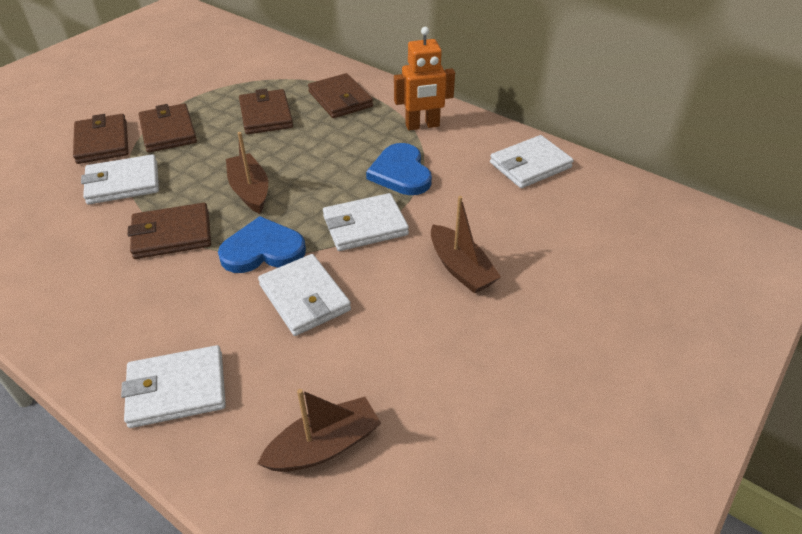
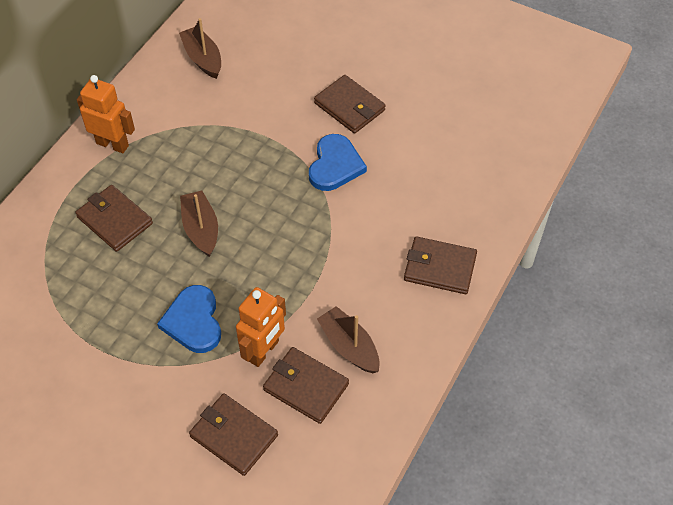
orange robot: 1 -> 2
white wallet: 5 -> 0

